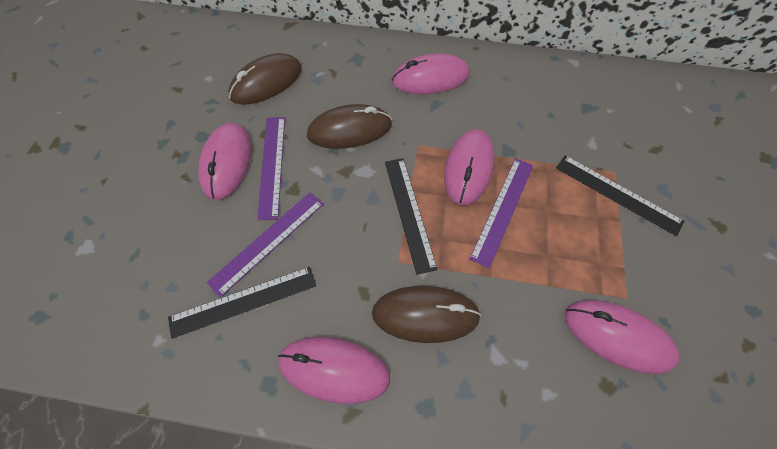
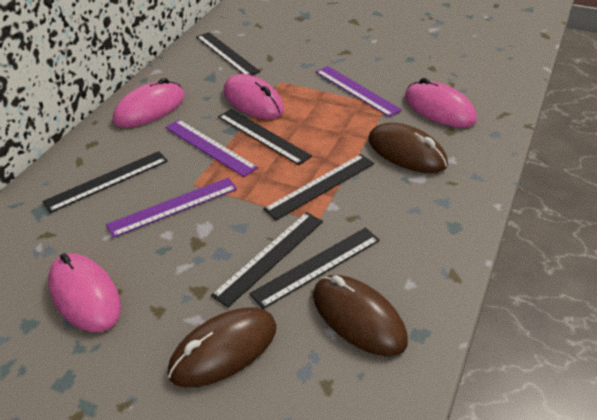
black ruler: 3 -> 6
pink mouse: 5 -> 4

